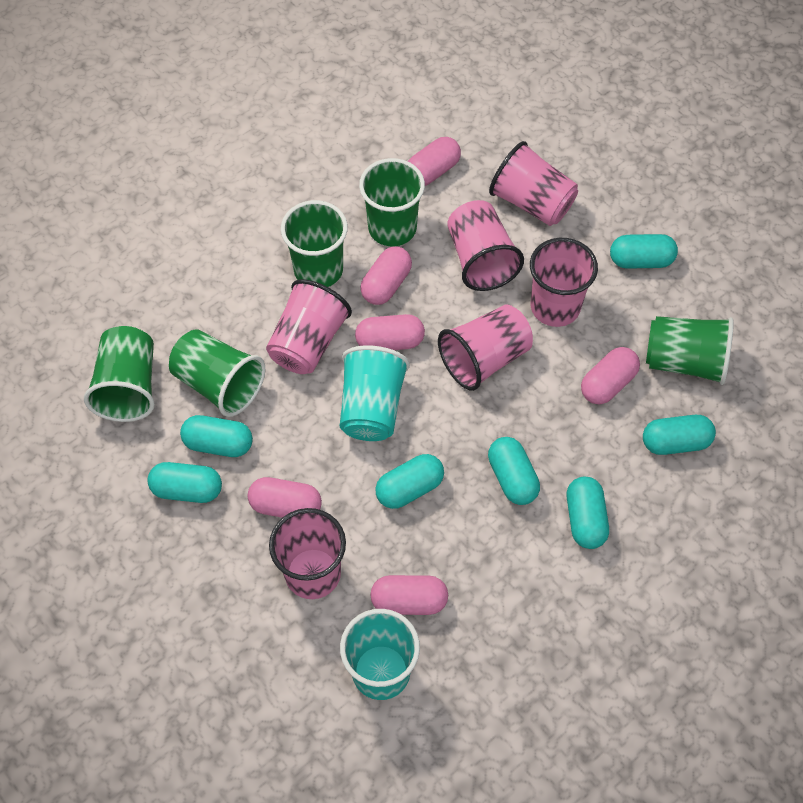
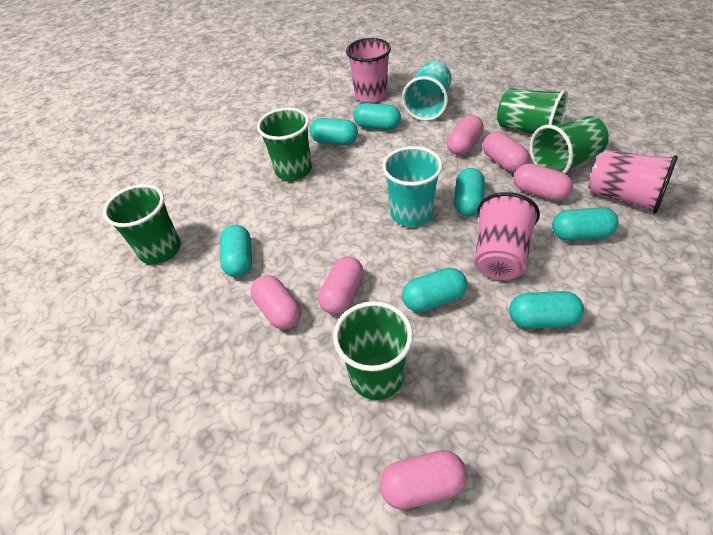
pink cup: 6 -> 3

